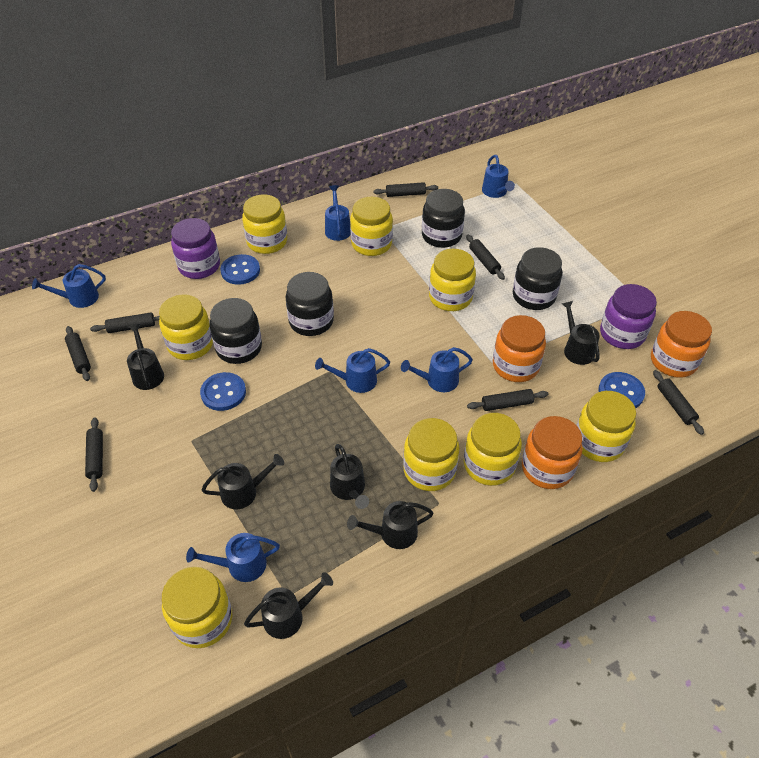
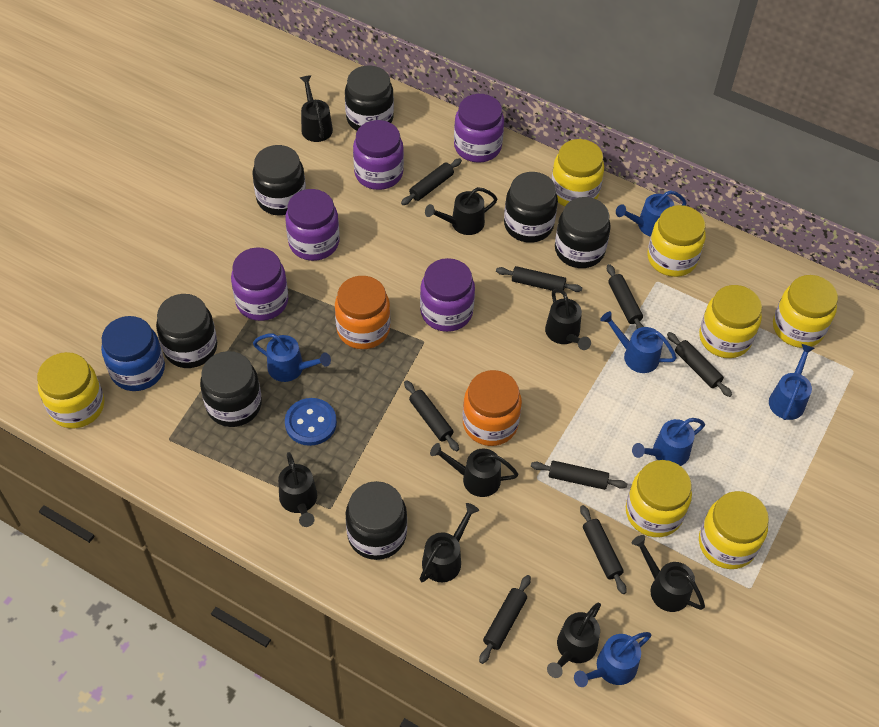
black jar: 4 -> 7
black rolling pin: 7 -> 8
black watering can: 6 -> 8
blue button: 3 -> 1
blue jar: 0 -> 1
orange jar: 3 -> 2
purple jar: 2 -> 5
yellow jar: 8 -> 7

